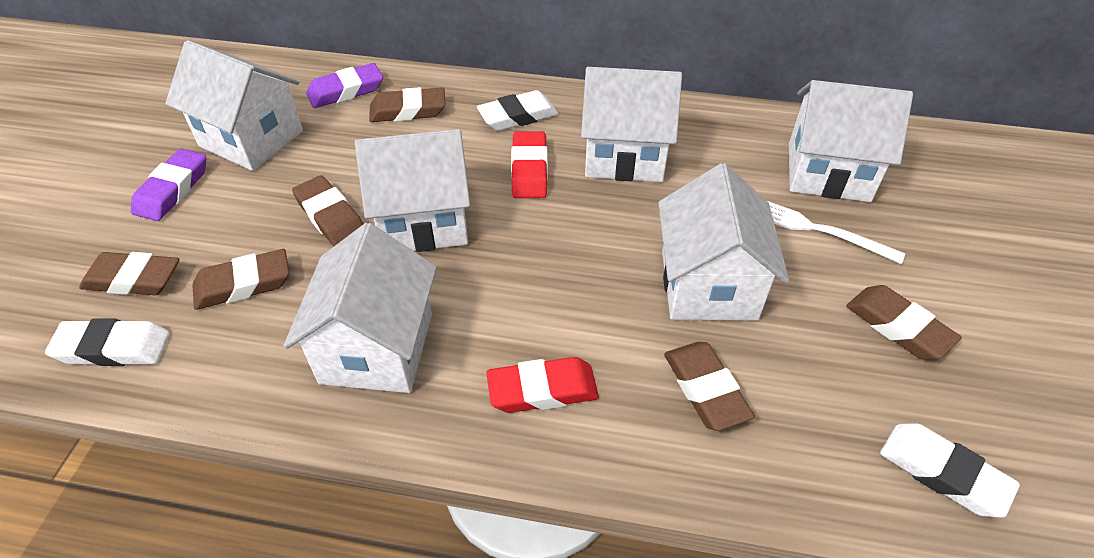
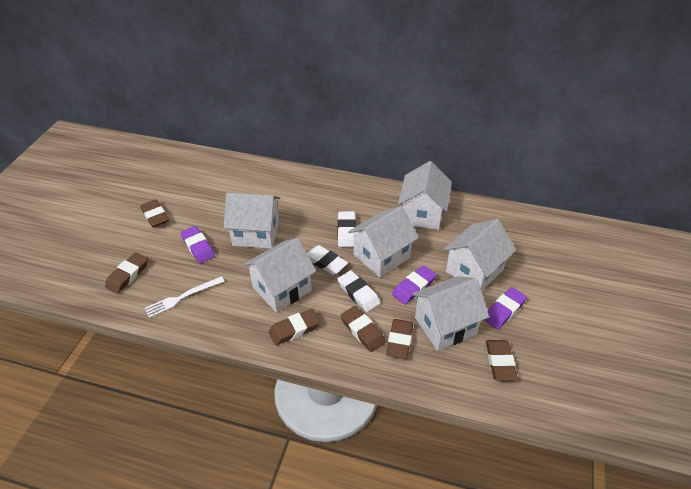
purple eraser: 2 -> 3
red eraser: 2 -> 0

